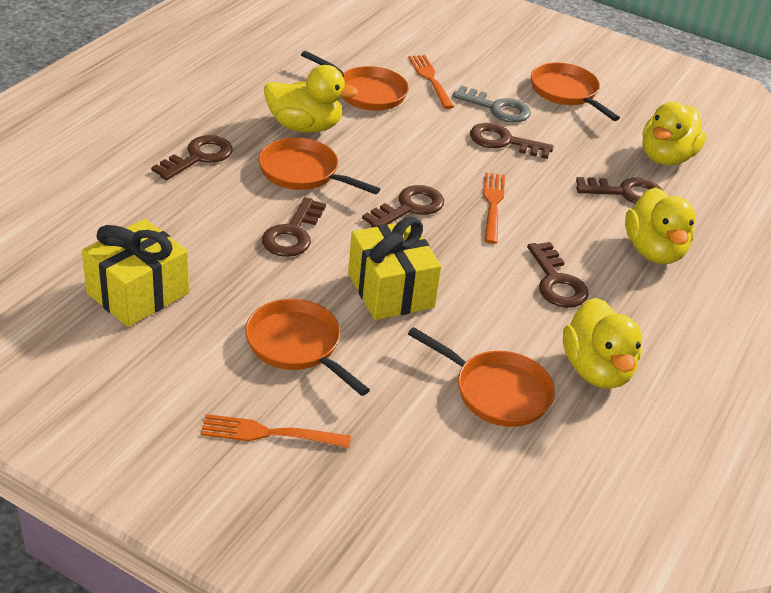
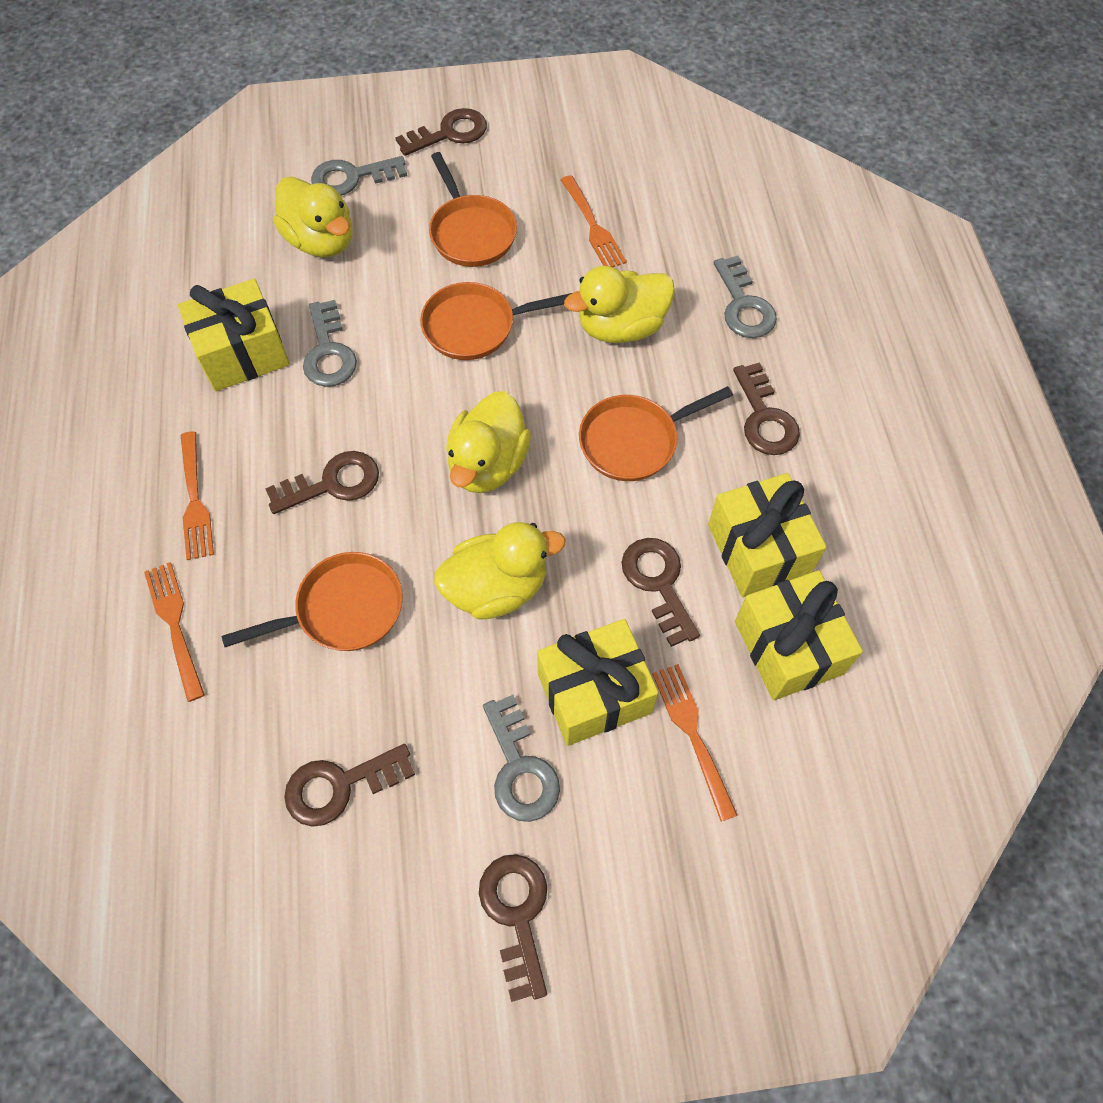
grey key: 1 -> 4
orange fork: 3 -> 4
orange pan: 5 -> 4
yellow gift: 2 -> 4

